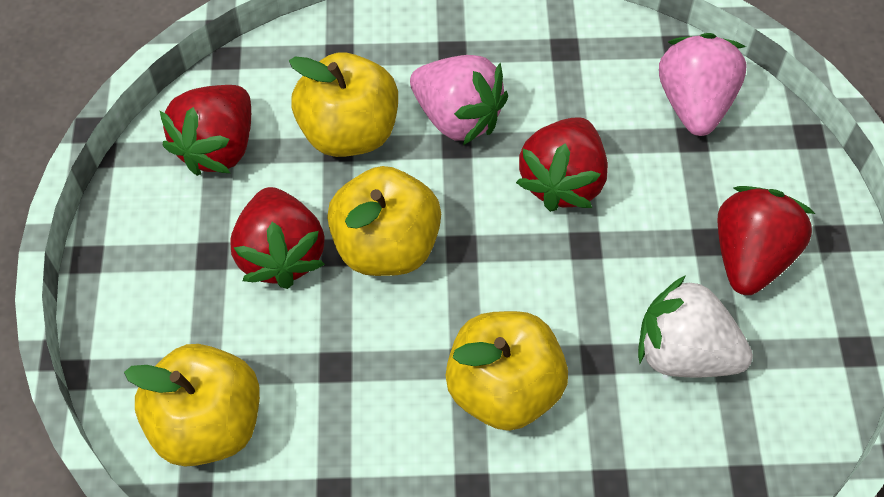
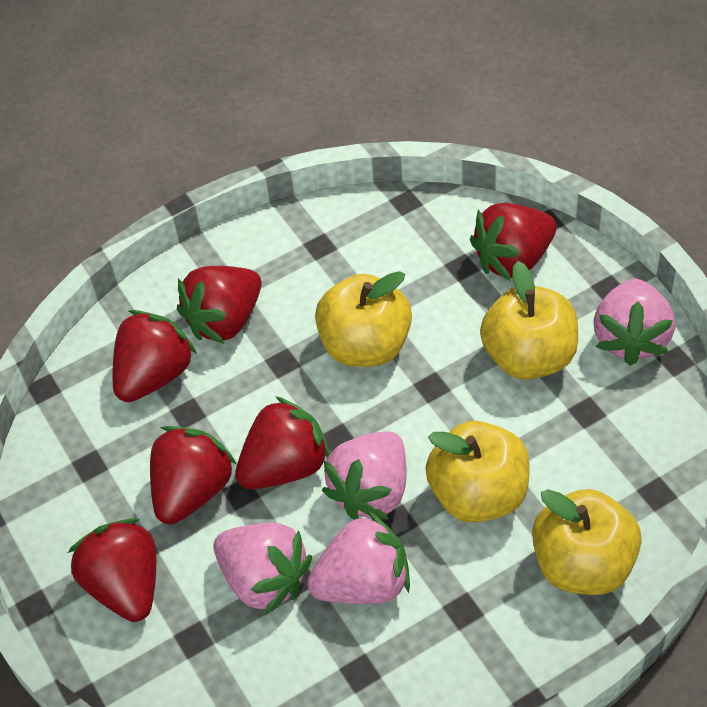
pink strawberry: 2 -> 4
red strawberry: 4 -> 6
white strawberry: 1 -> 0

